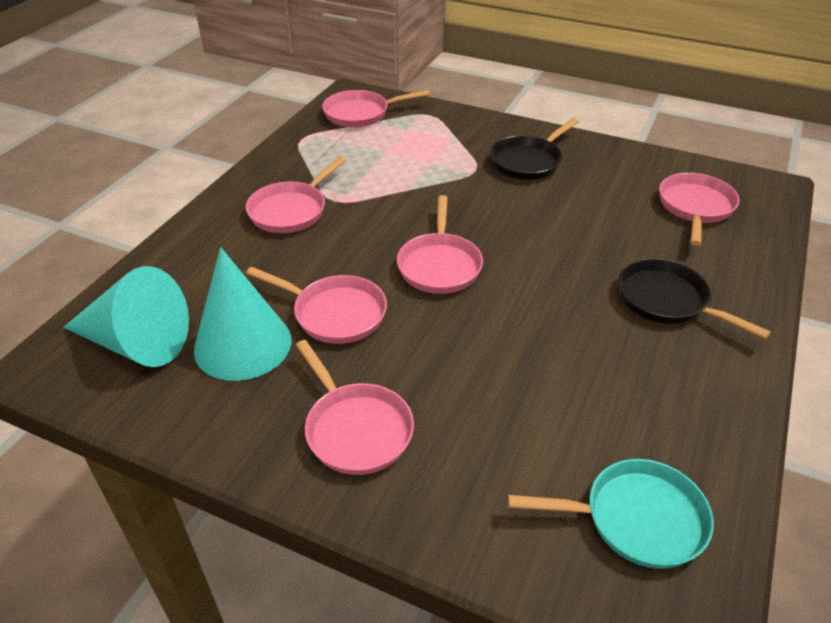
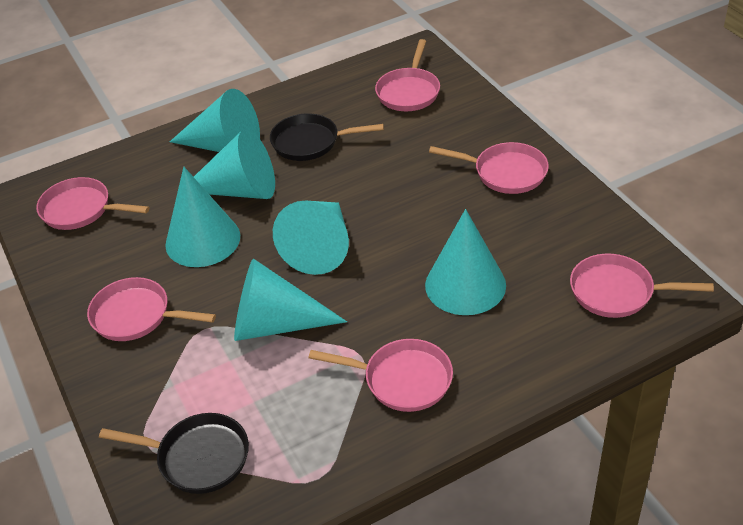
turquoise cone: 2 -> 6
turquoise pan: 1 -> 0

